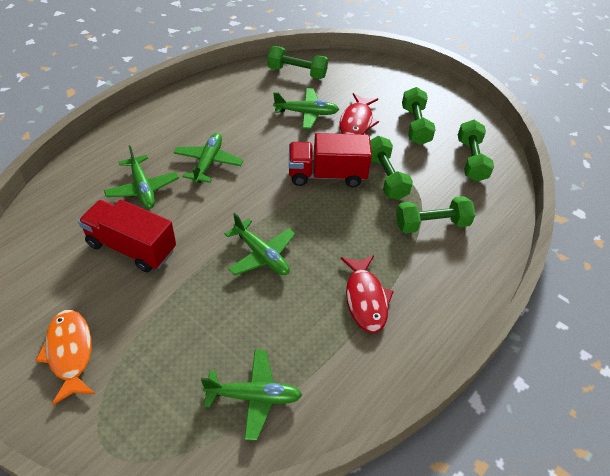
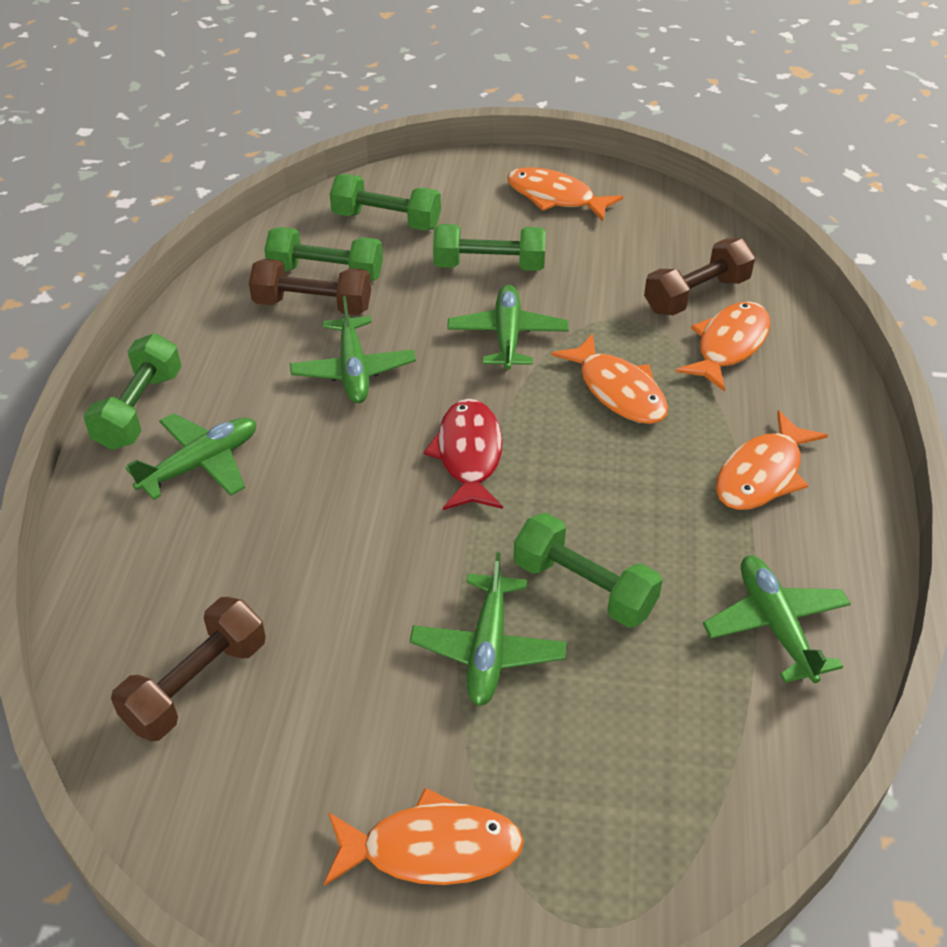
brown dumbbell: 0 -> 3
orange fish: 1 -> 5
red fish: 2 -> 1
red truck: 2 -> 0

